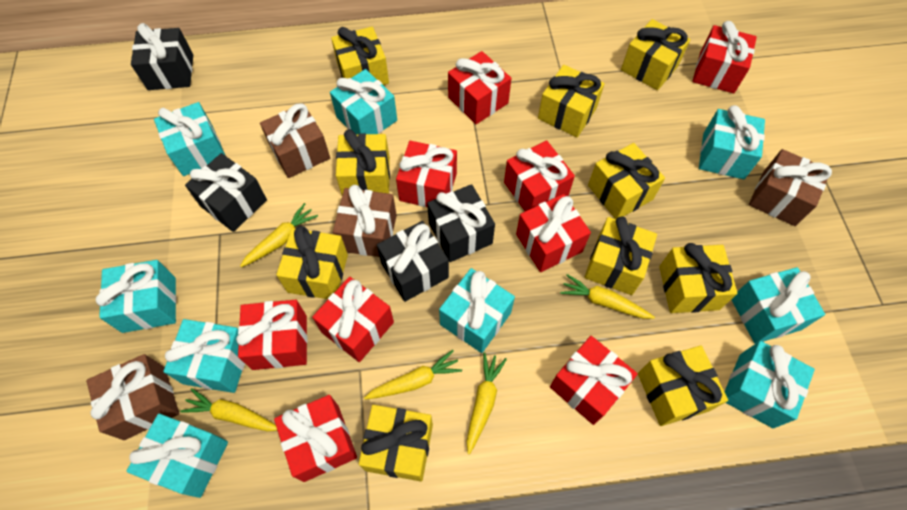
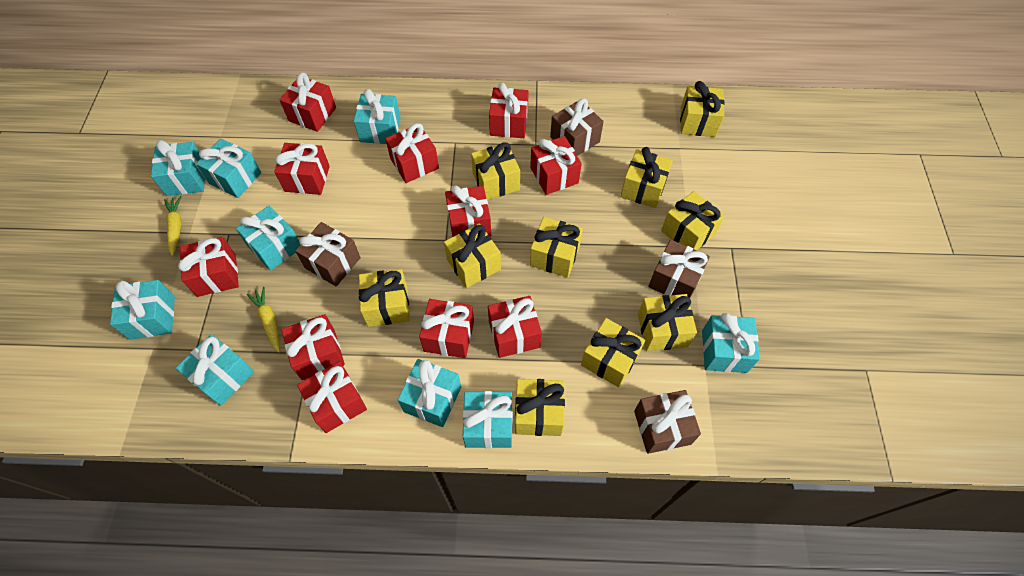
black gift: 4 -> 0
red gift: 9 -> 11
yellow carrot: 5 -> 2

